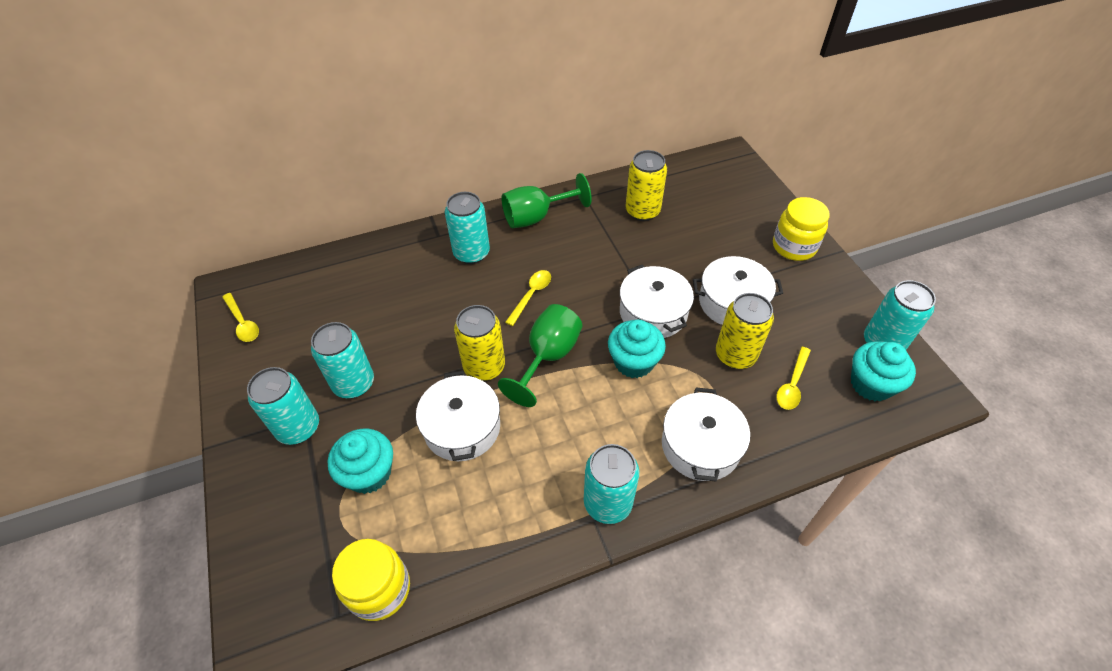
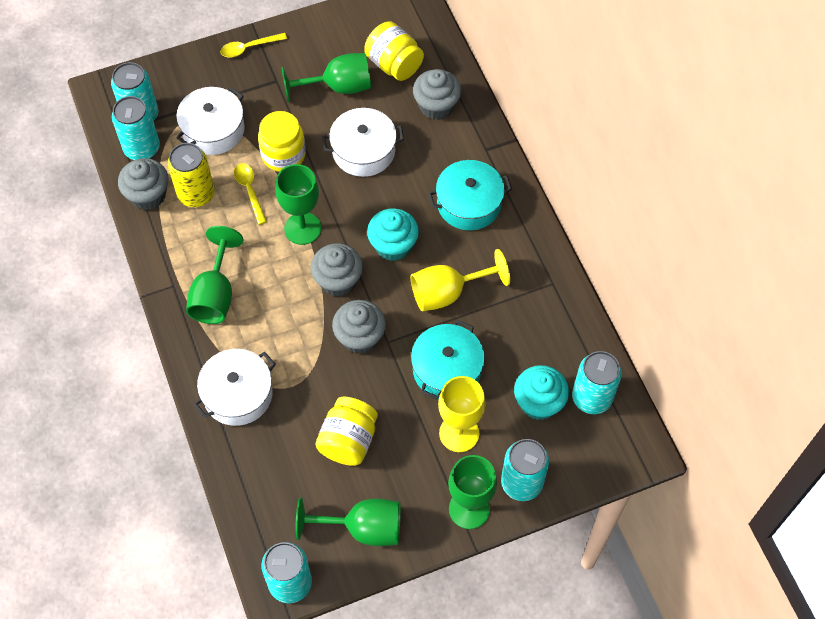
green goblet: 2 -> 5
grey cupcake: 0 -> 4
turquoise cupcake: 3 -> 2
turquoise pot: 0 -> 2
white pot: 4 -> 3
yellow can: 3 -> 1
yellow goblet: 0 -> 2
yellow jar: 2 -> 3
yellow spoon: 3 -> 2

